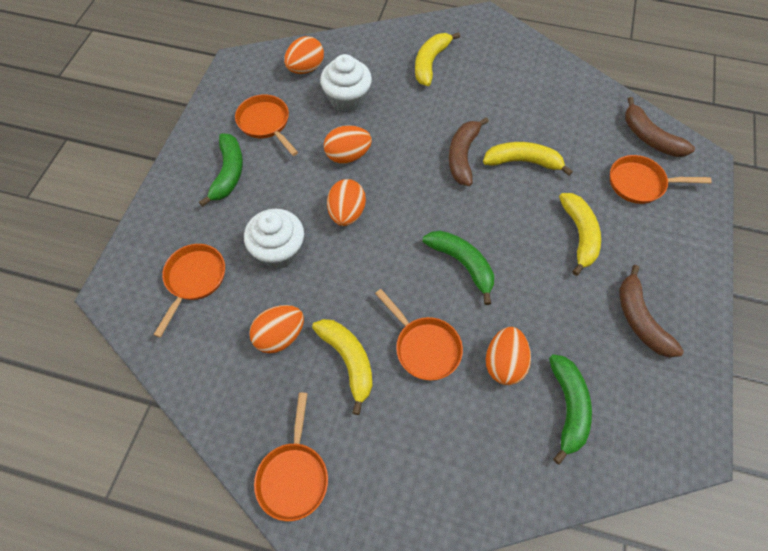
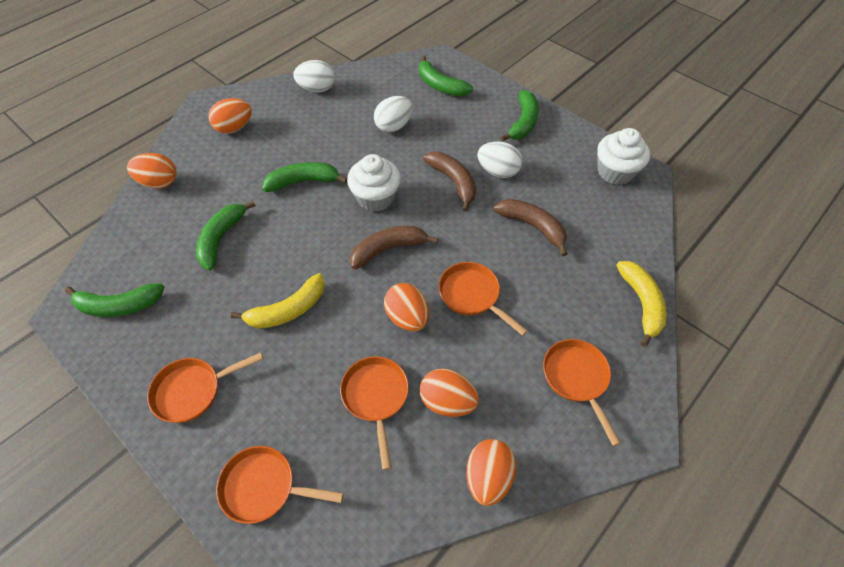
green banana: 3 -> 5
white egg: 0 -> 3
yellow banana: 4 -> 2

